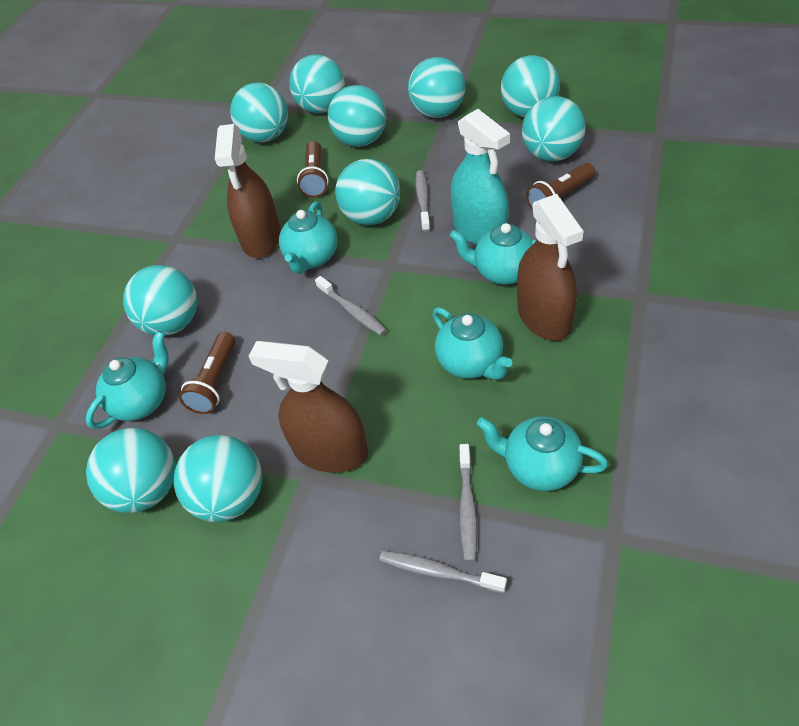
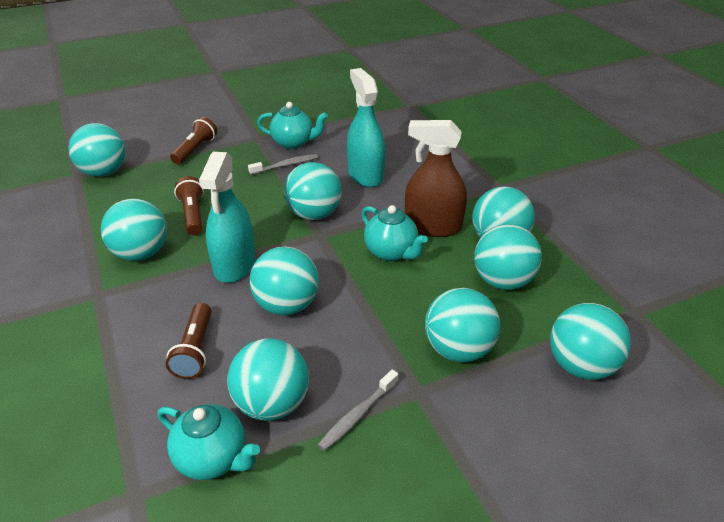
brown spray bottle: 3 -> 1
grey toothbrush: 4 -> 2
turquoise ball: 10 -> 9
turquoise spray bottle: 1 -> 2
turquoise teapot: 5 -> 3

